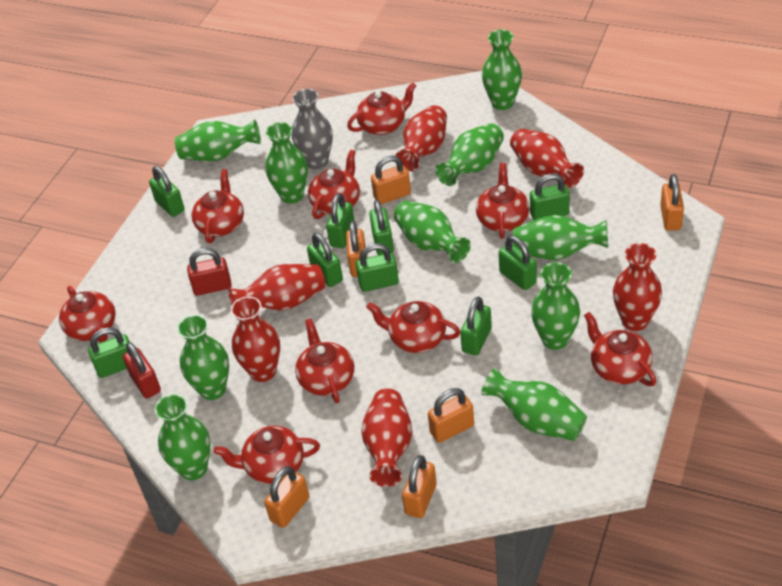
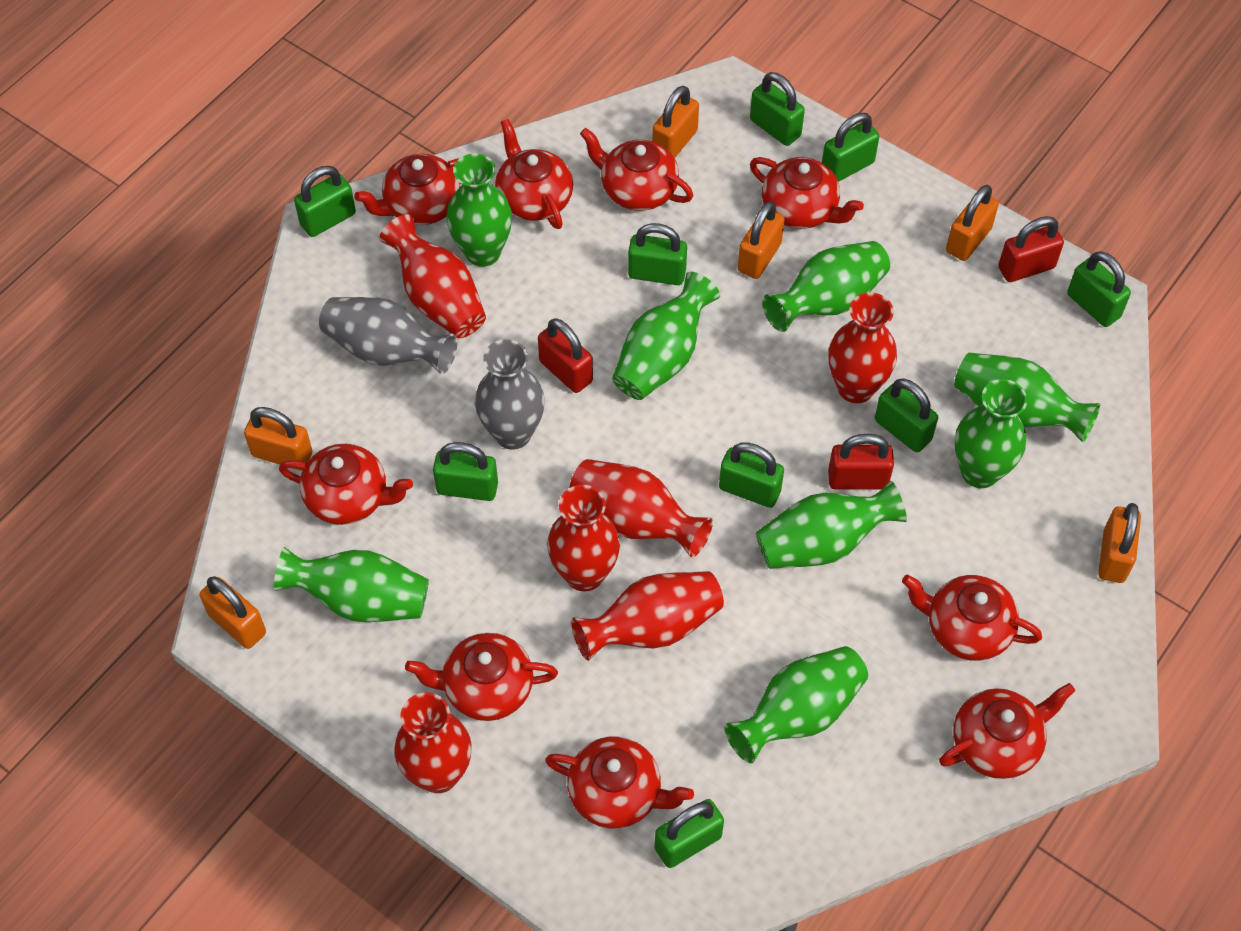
green vase: 10 -> 8
grey vase: 1 -> 2
red padlock: 2 -> 3

